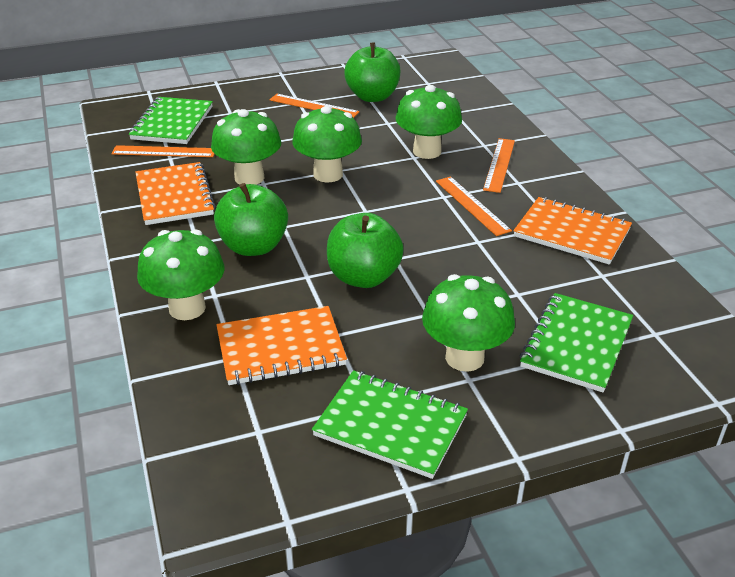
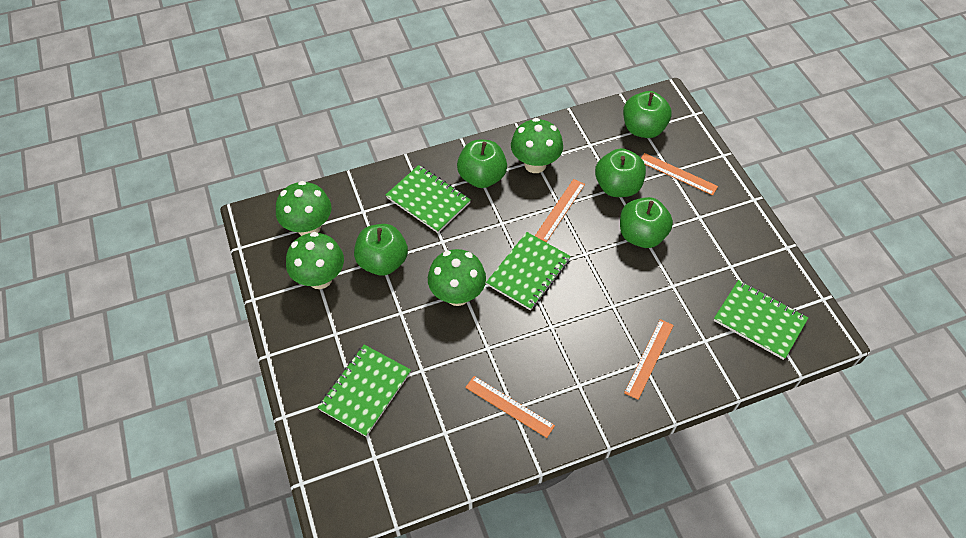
green apple: 3 -> 5
green mushroom: 5 -> 4
green notebook: 3 -> 4
orange notebook: 3 -> 0

